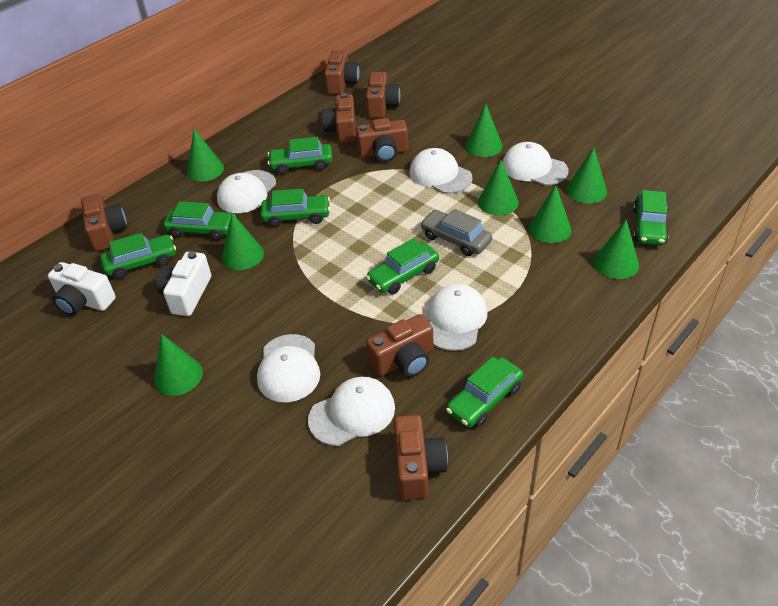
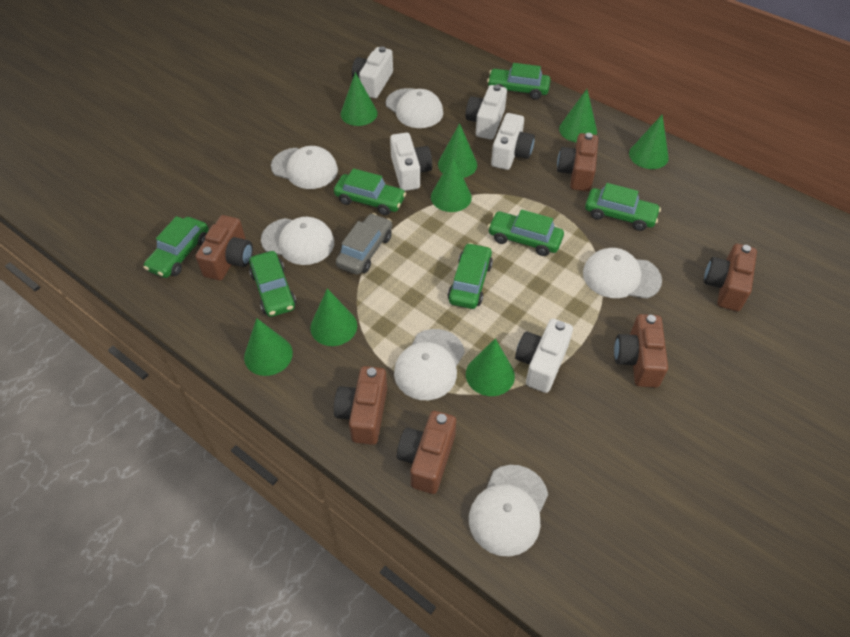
brown camera: 7 -> 6
white camera: 2 -> 5

